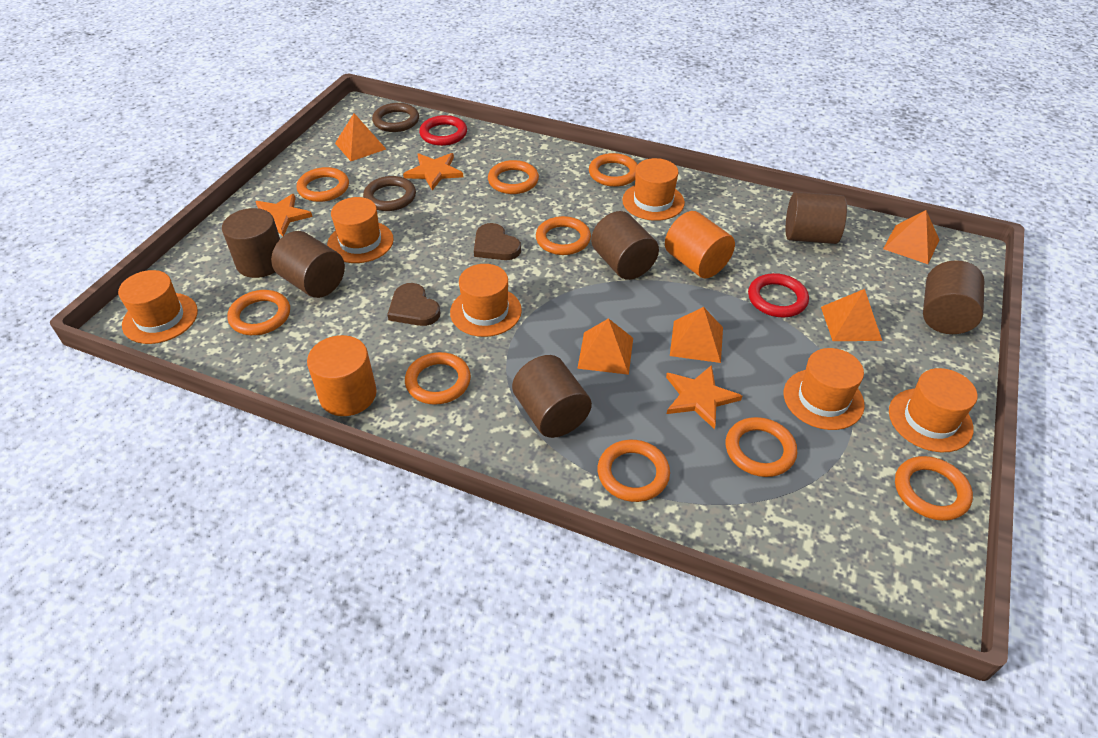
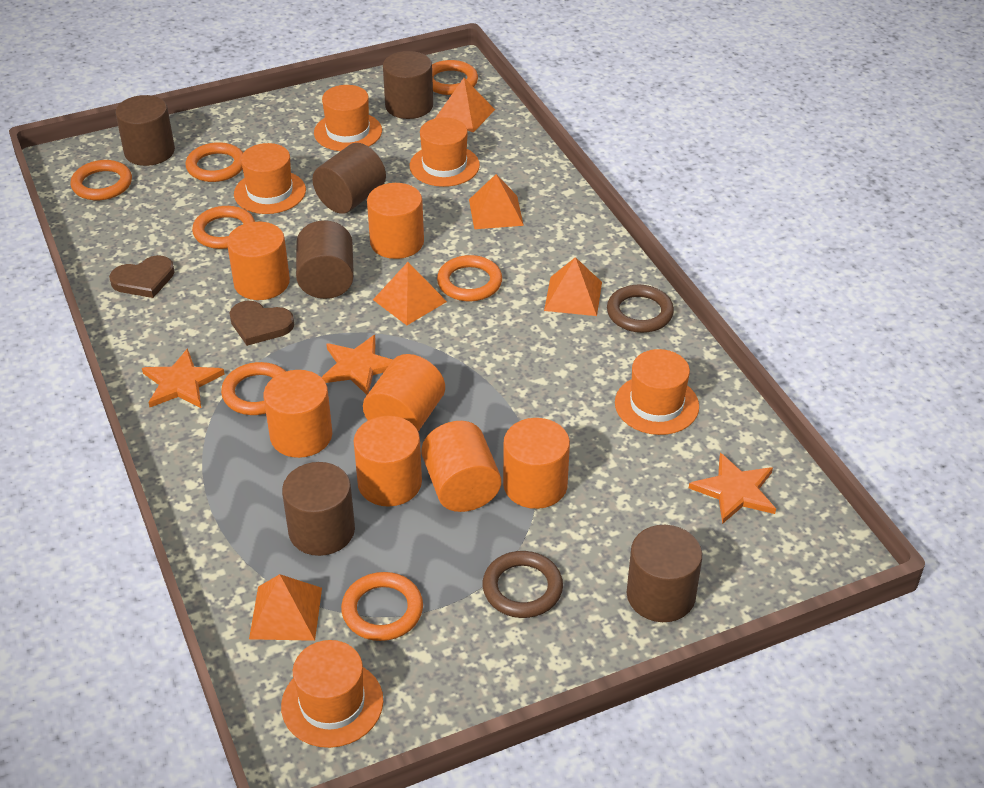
orange cylinder: 2 -> 7
orange hat: 6 -> 5
orange ring: 9 -> 7
red ring: 2 -> 0

